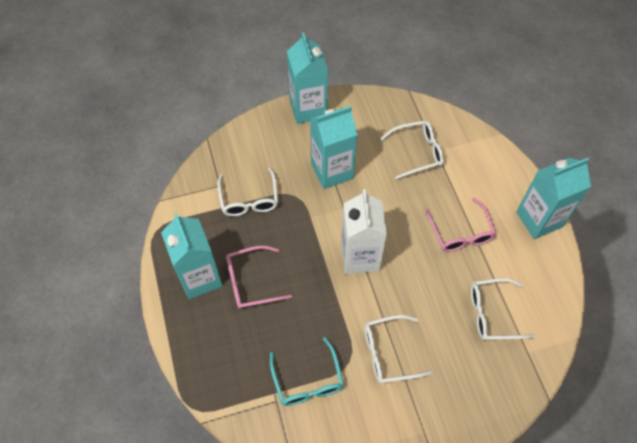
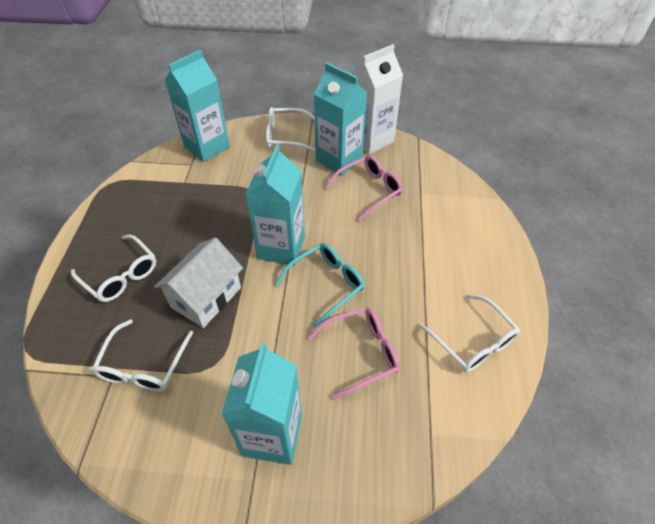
white house: 0 -> 1

